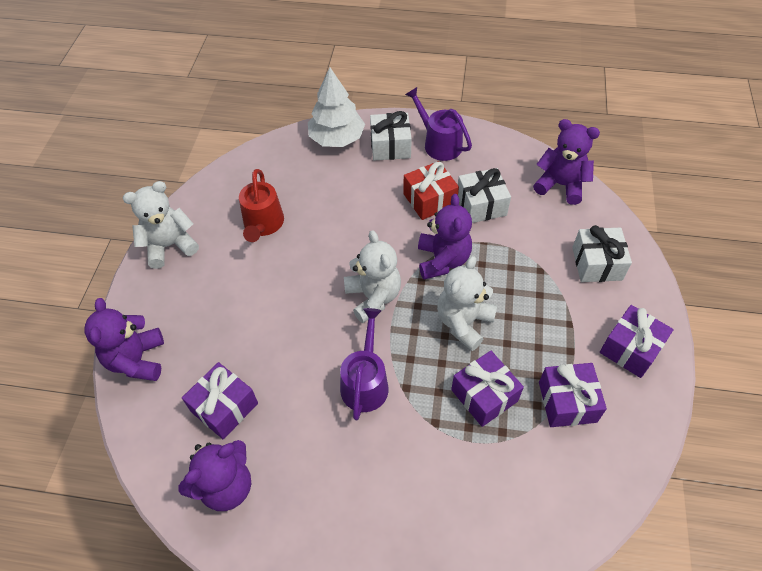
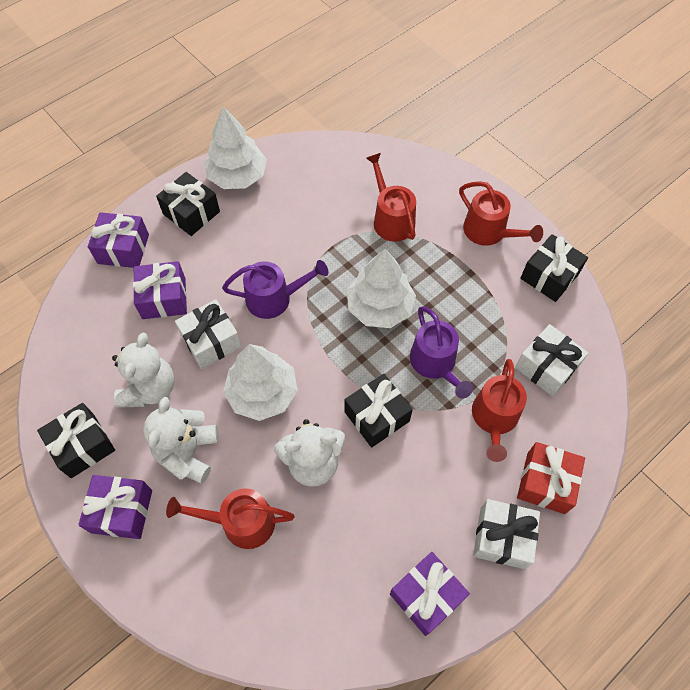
black gift: 0 -> 4
purple teddy bear: 4 -> 0
red watering can: 1 -> 4
white tree: 1 -> 3

